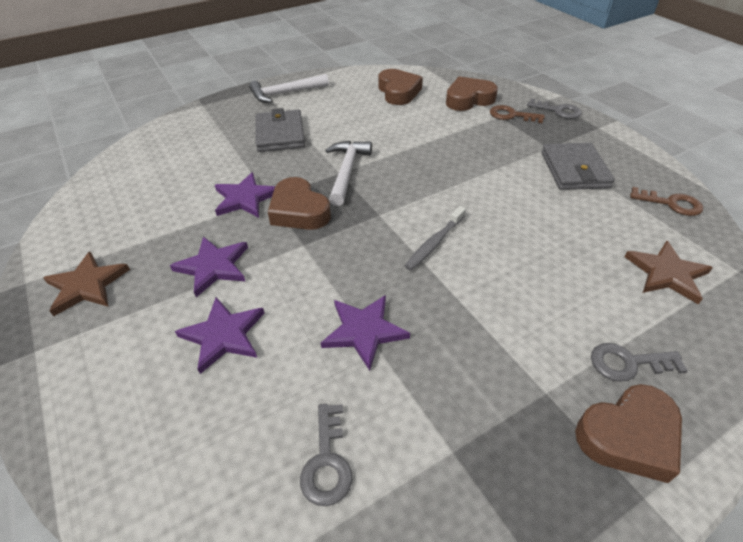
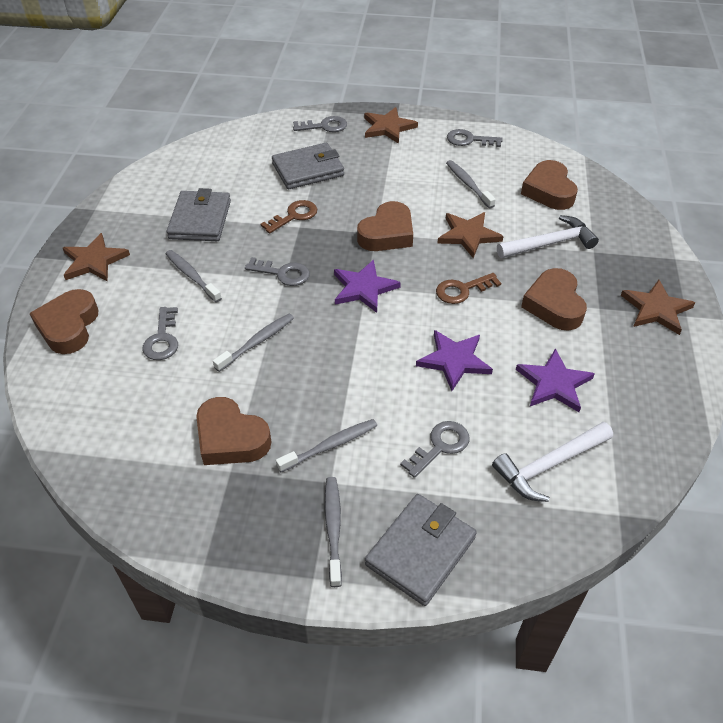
brown heart: 4 -> 5
brown star: 2 -> 4
grey key: 3 -> 5
grey toothbrush: 1 -> 5
grey wallet: 2 -> 3
purple star: 4 -> 3

